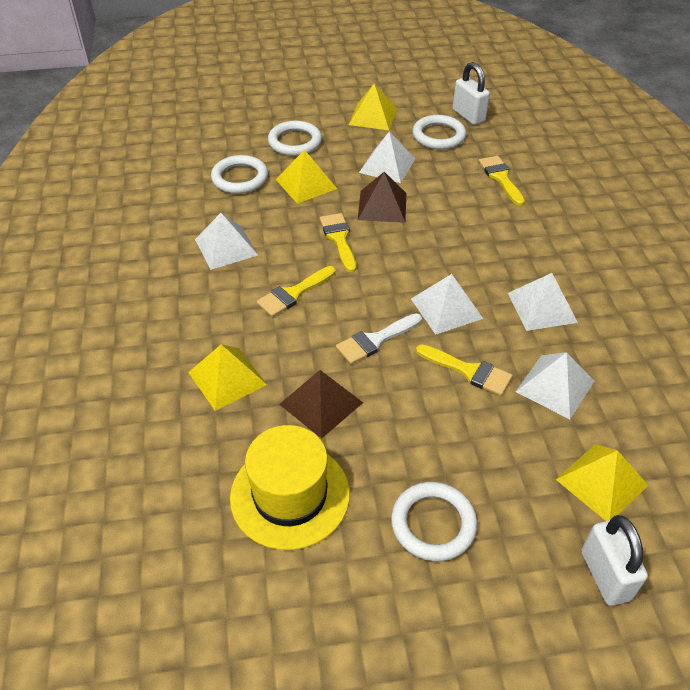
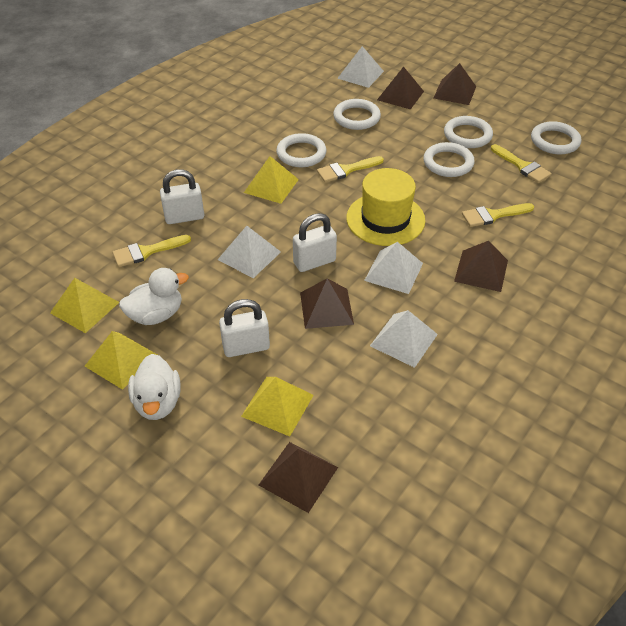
brown pyramid: 2 -> 5
white brush: 1 -> 0
white duck: 0 -> 2
white padlock: 2 -> 3
white pyramid: 5 -> 4
white ring: 4 -> 5

